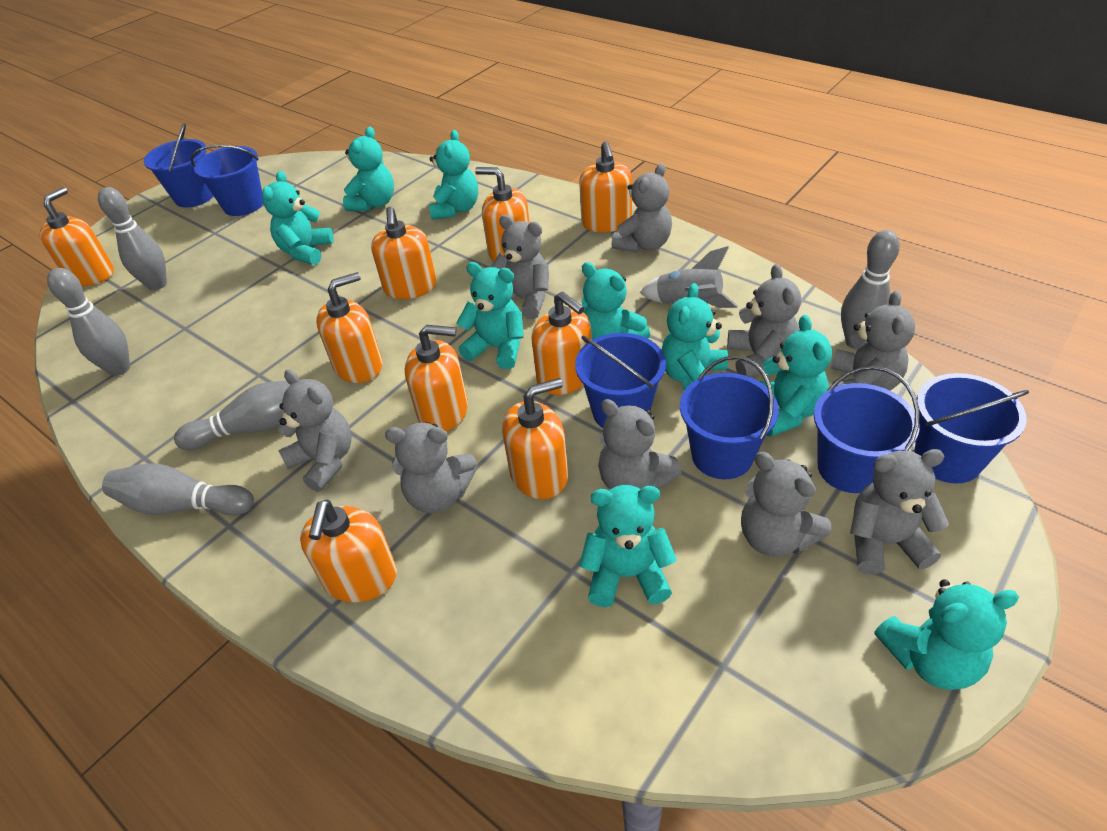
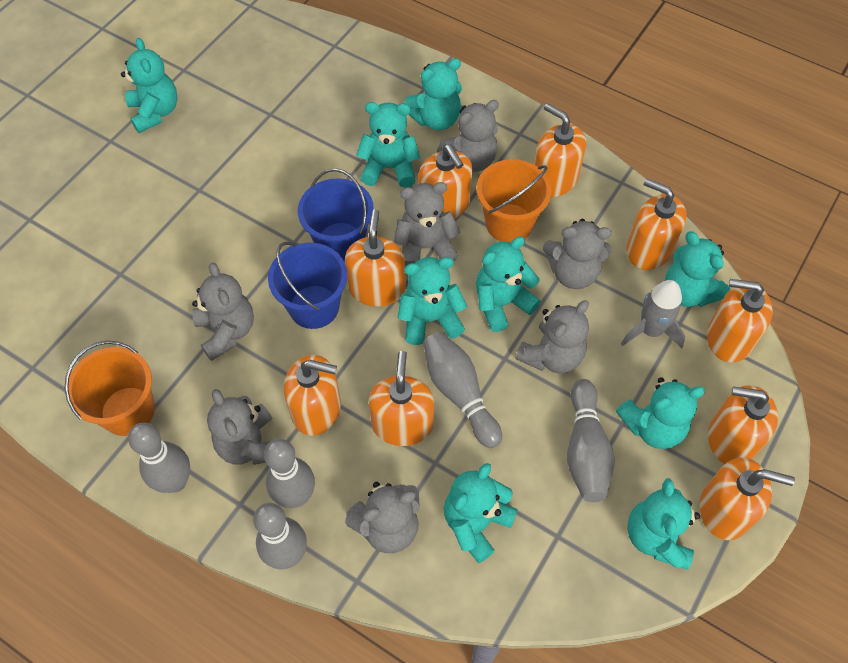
blue bucket: 6 -> 2
grey teddy bear: 9 -> 7
orange bucket: 0 -> 2

